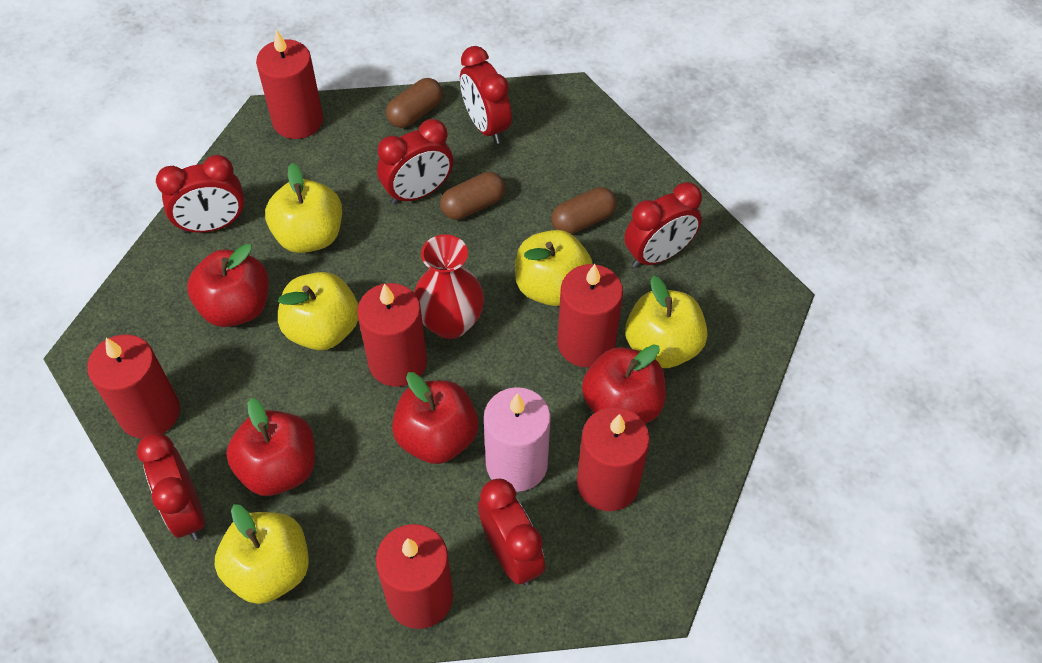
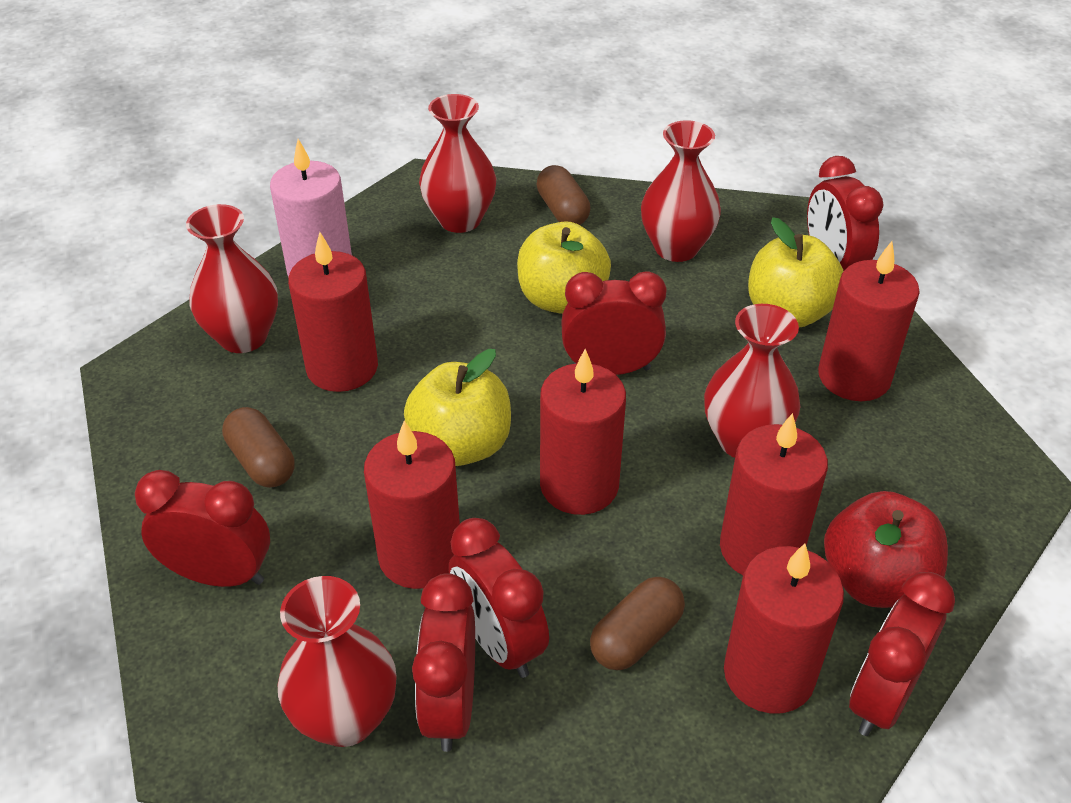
red apple: 4 -> 1
red vase: 1 -> 5
yellow apple: 5 -> 3

